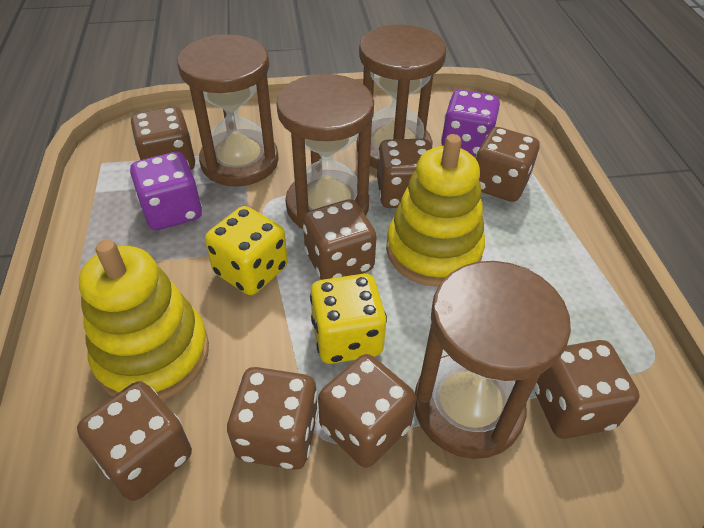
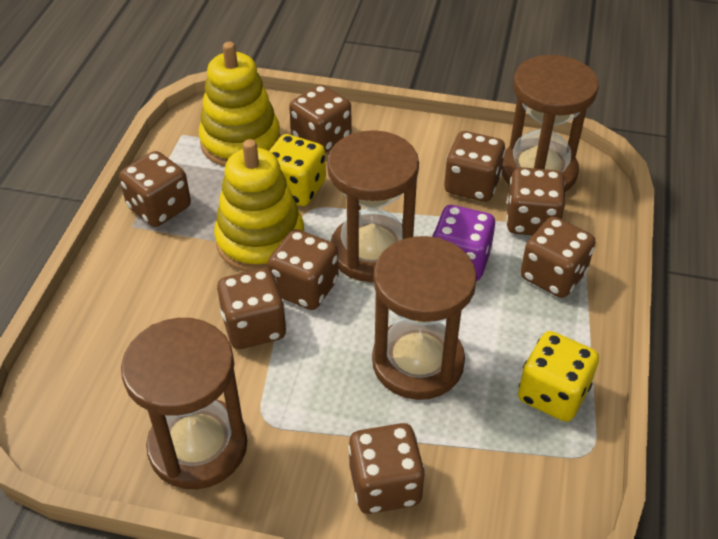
purple dice: 2 -> 1

